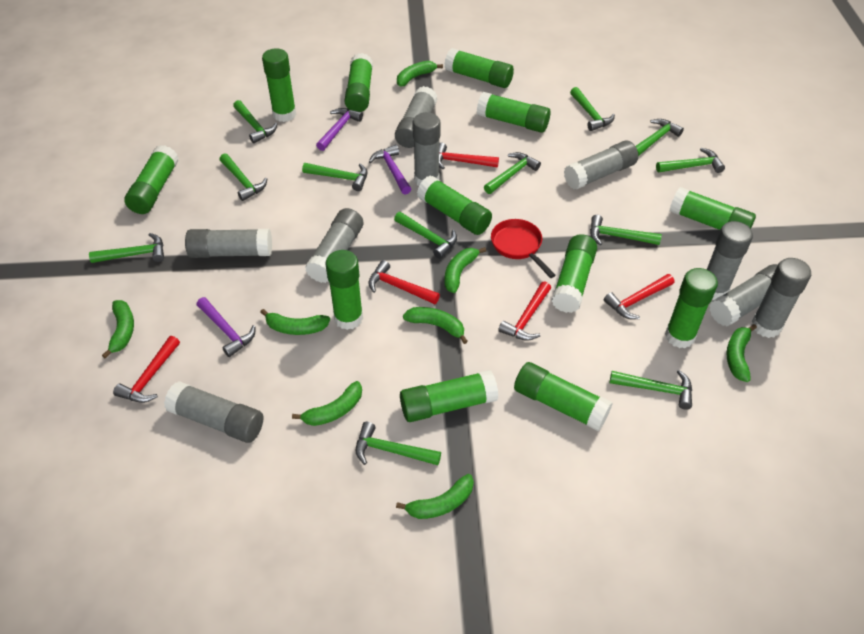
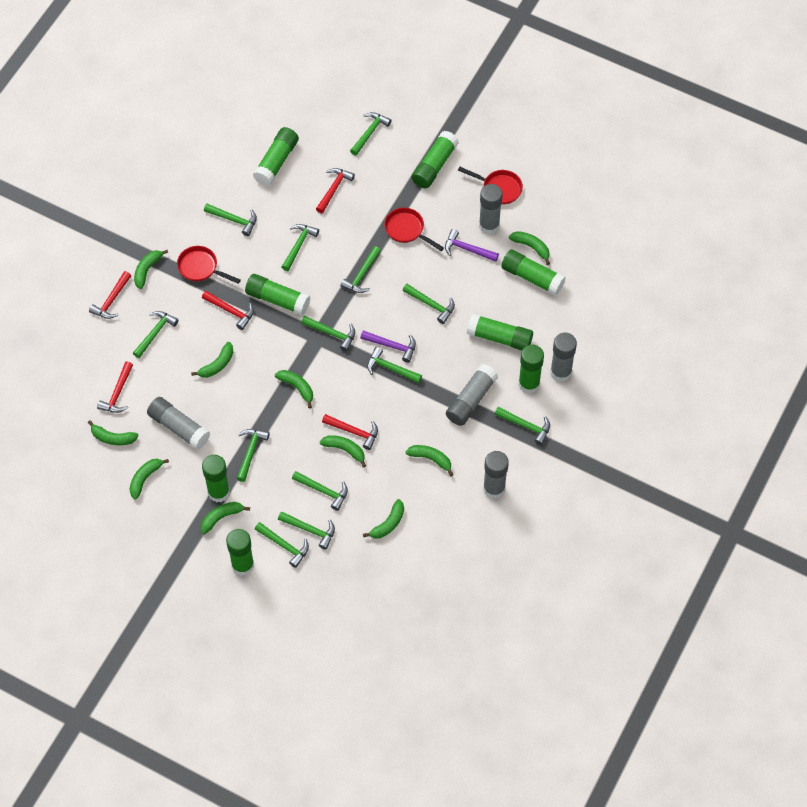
green banana: 8 -> 10
green glue stick: 12 -> 8
green hammer: 12 -> 13
grey glue stick: 9 -> 5
purple hammer: 3 -> 2
red pan: 1 -> 3

